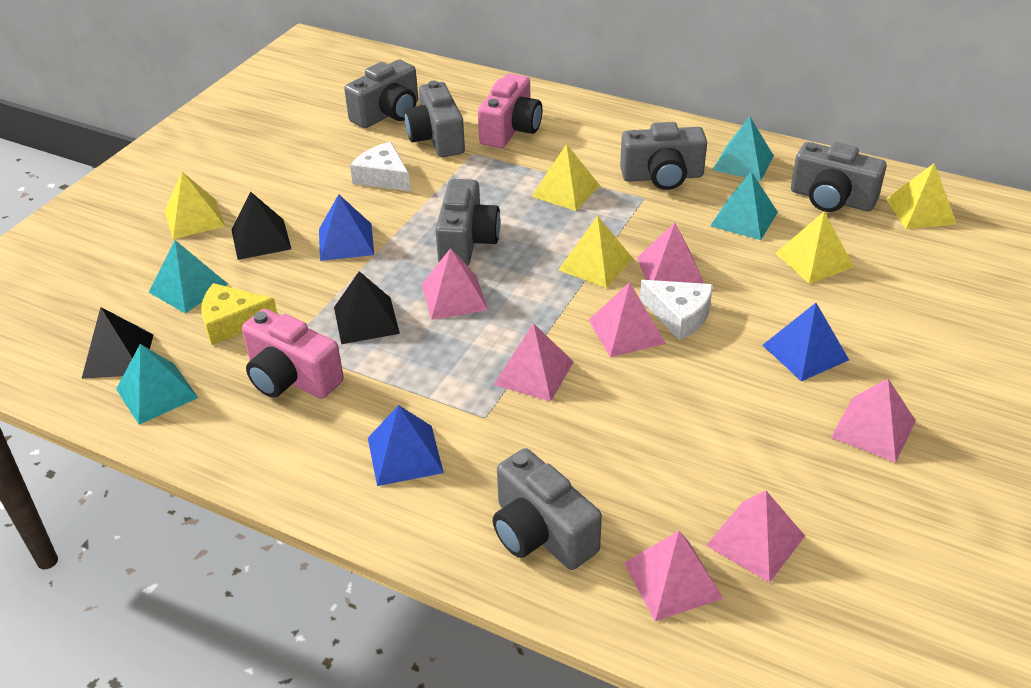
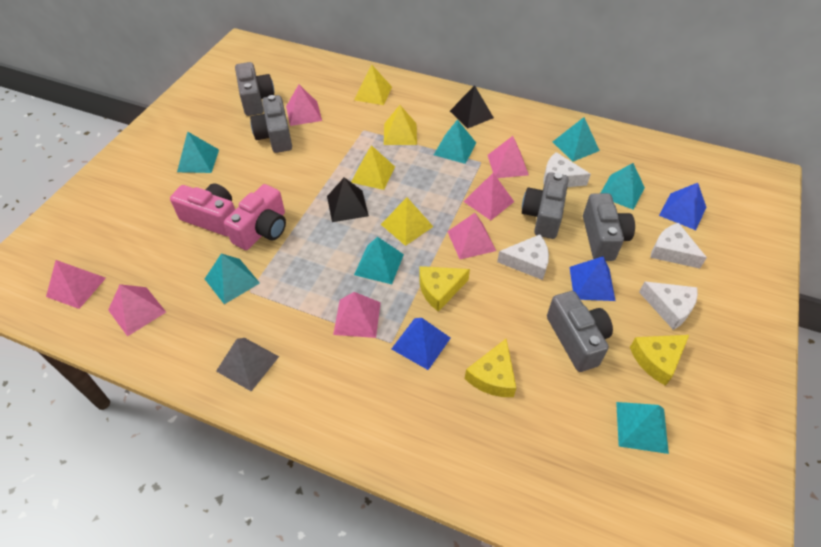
black pyramid: 3 -> 2
grey camera: 6 -> 5
grey pyramid: 0 -> 1
turquoise pyramid: 4 -> 7
white cheese: 2 -> 4
yellow cheese: 1 -> 3
yellow pyramid: 5 -> 4

